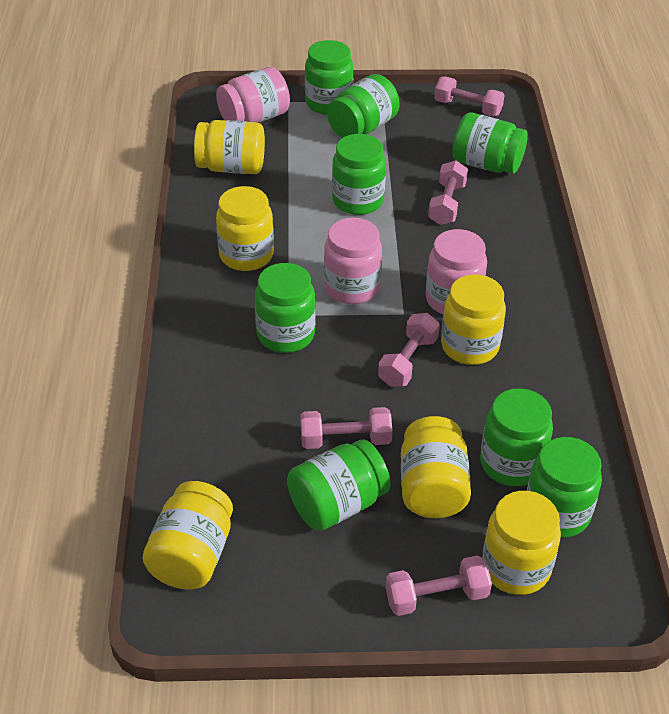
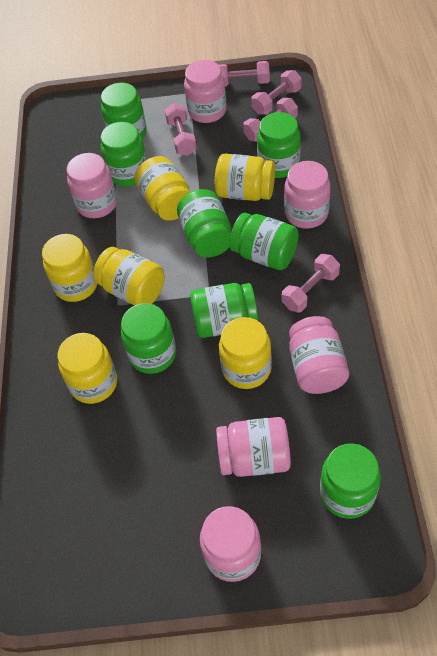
pink jar: 3 -> 6

